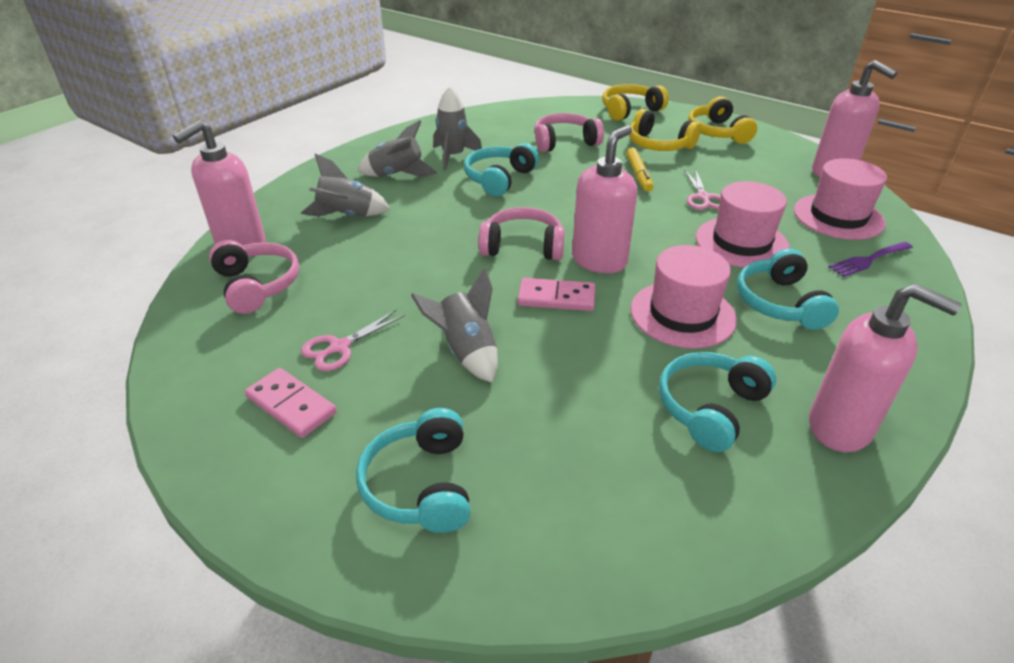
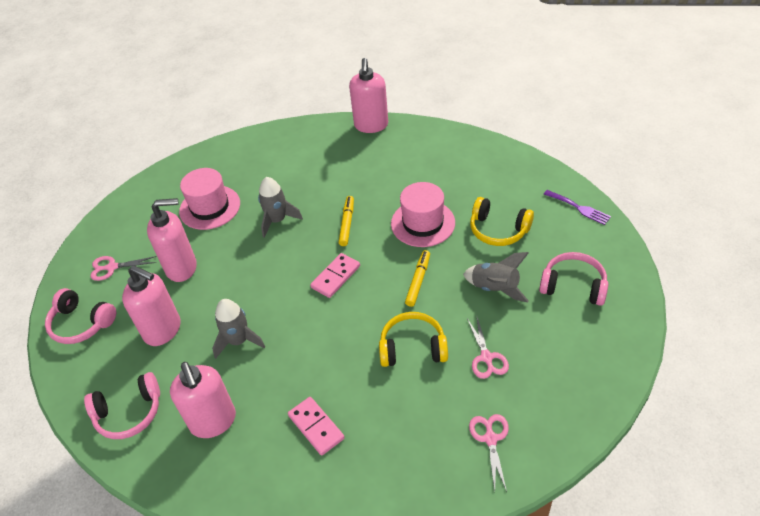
grey rocket: 4 -> 3
pink hat: 3 -> 2
pink scissors: 2 -> 3
turquoise headphones: 4 -> 0
yellow headphones: 3 -> 2
yellow marker: 1 -> 2

